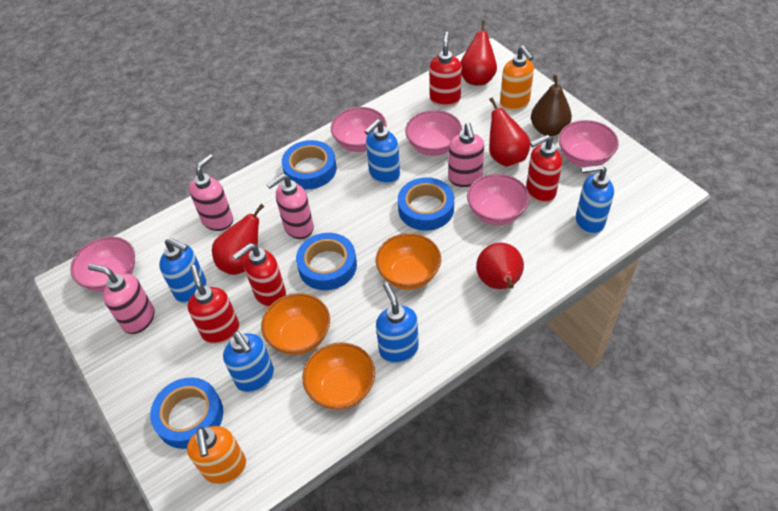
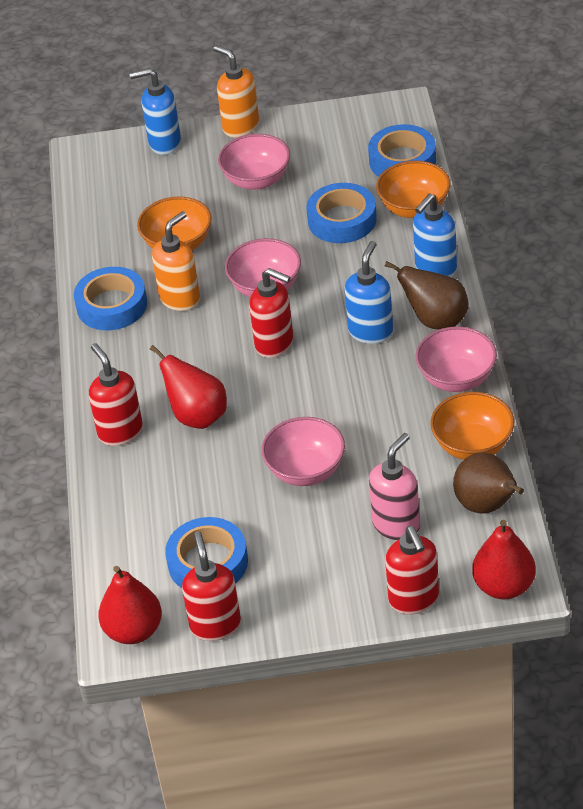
blue soap dispenser: 5 -> 3
brown pear: 1 -> 2
pink bowl: 5 -> 4
pink soap dispenser: 4 -> 1
red pear: 4 -> 3

